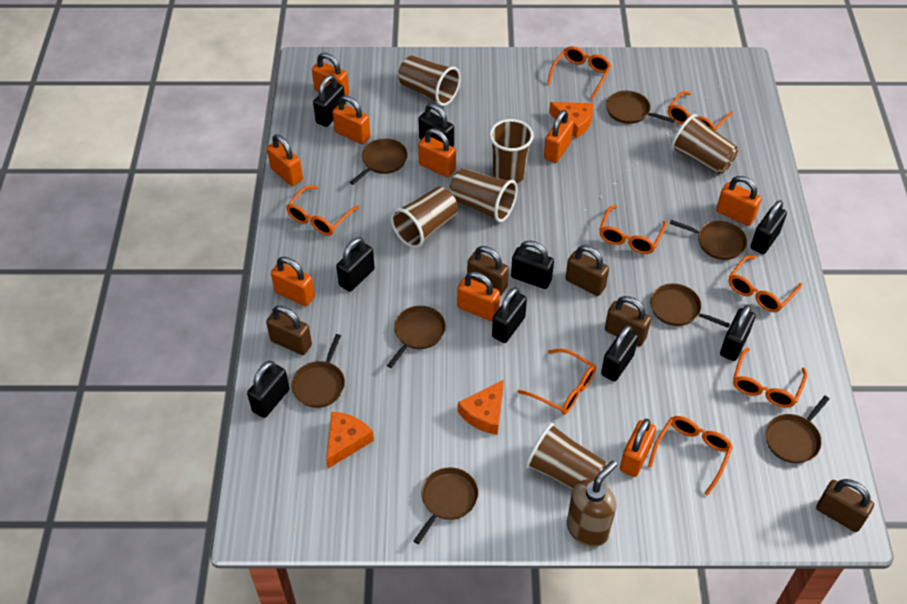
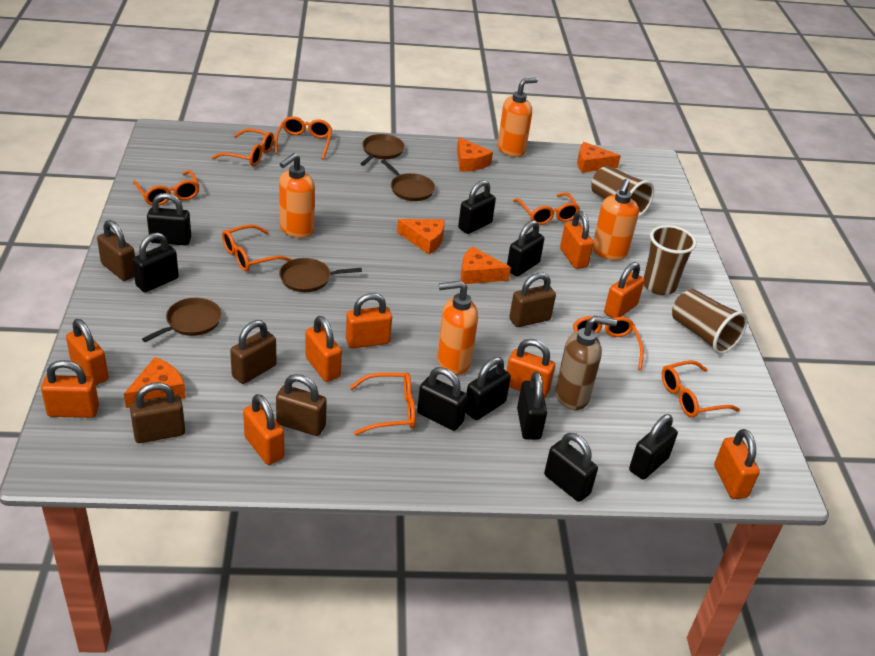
brown cup: 6 -> 3
brown pan: 8 -> 4
orange cheese: 3 -> 5
orange soap dispenser: 0 -> 4

